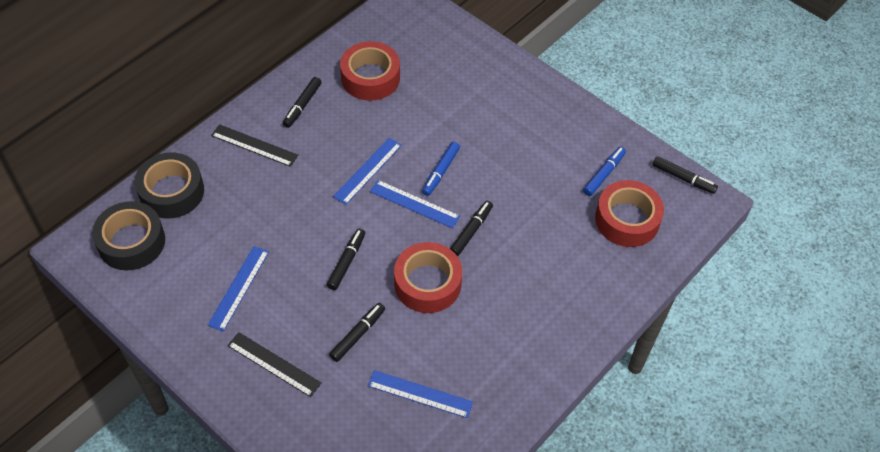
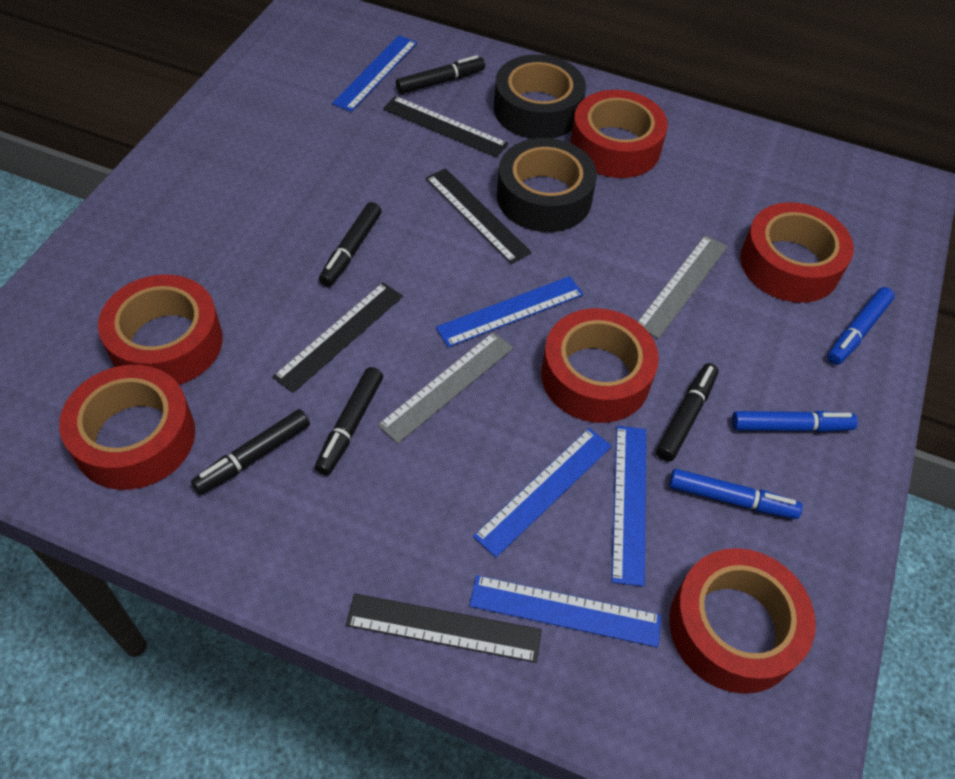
black ruler: 2 -> 4
blue marker: 2 -> 3
blue ruler: 4 -> 5
grey ruler: 0 -> 2
red tape: 3 -> 6

